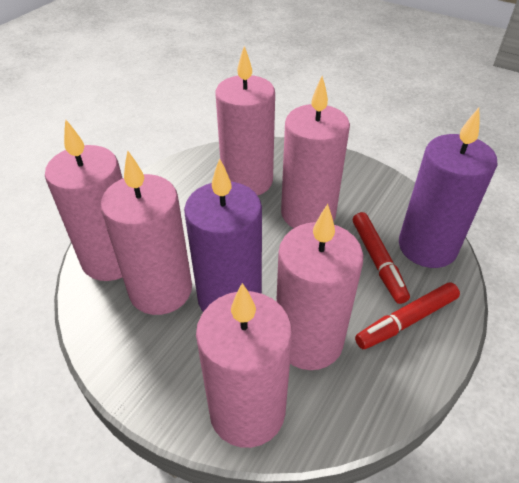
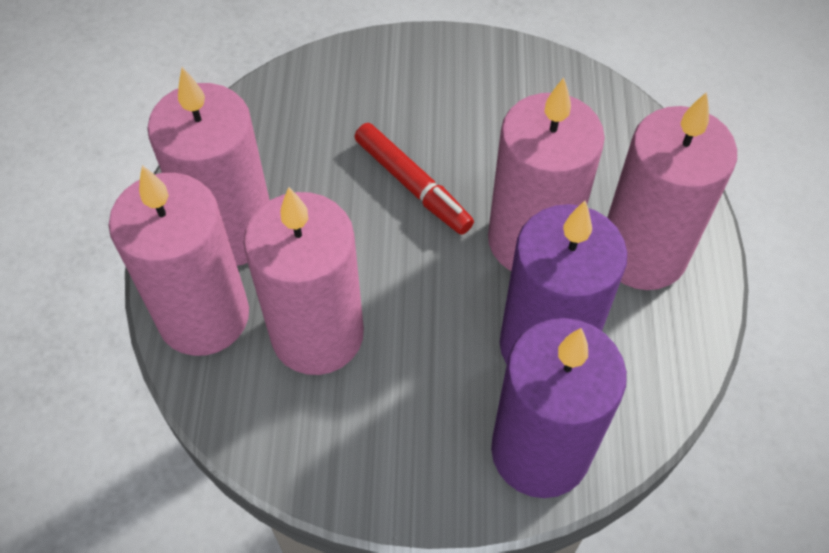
pink candle: 6 -> 5
red marker: 2 -> 1

